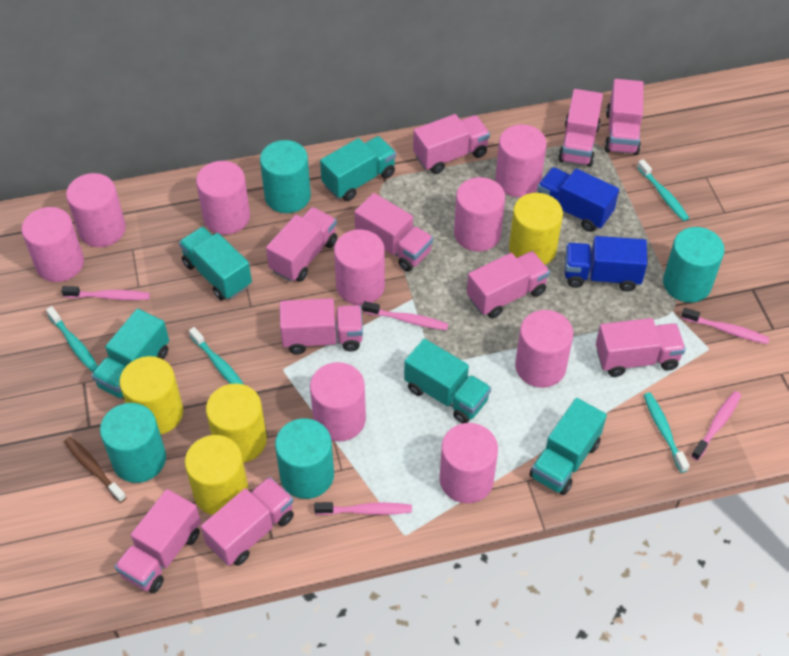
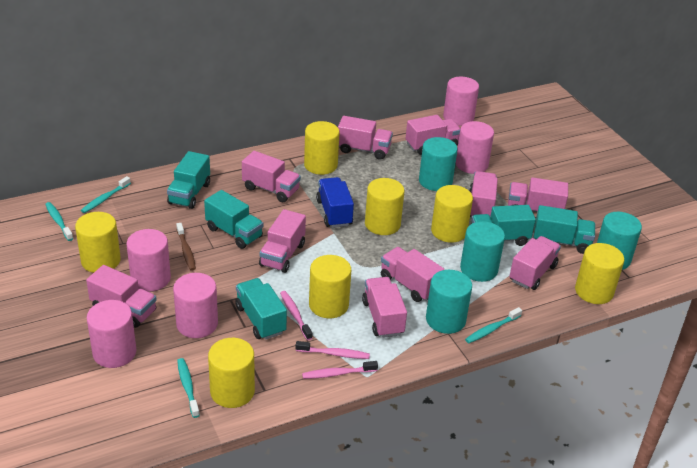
blue truck: 2 -> 1
pink cylinder: 9 -> 5
pink toothbrush: 5 -> 3
yellow cylinder: 4 -> 7

